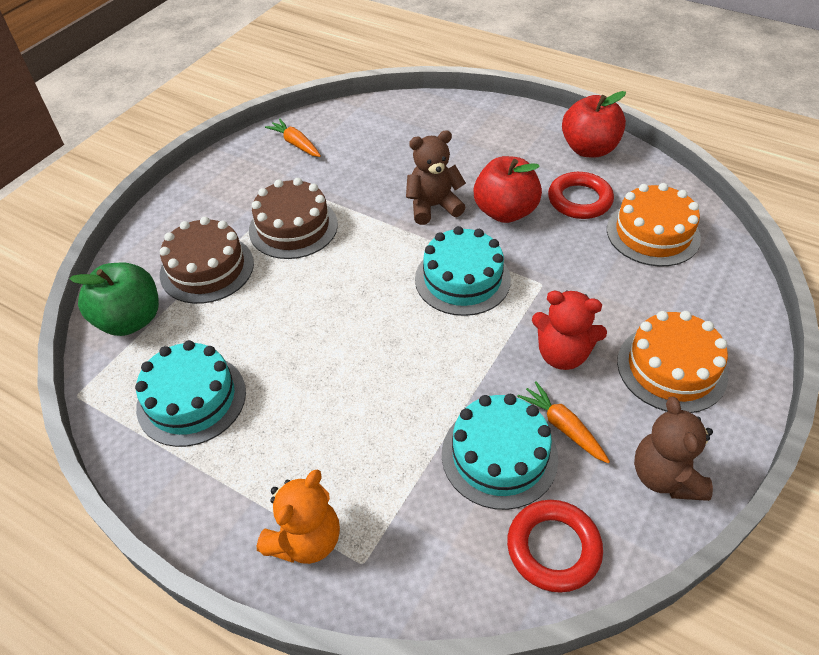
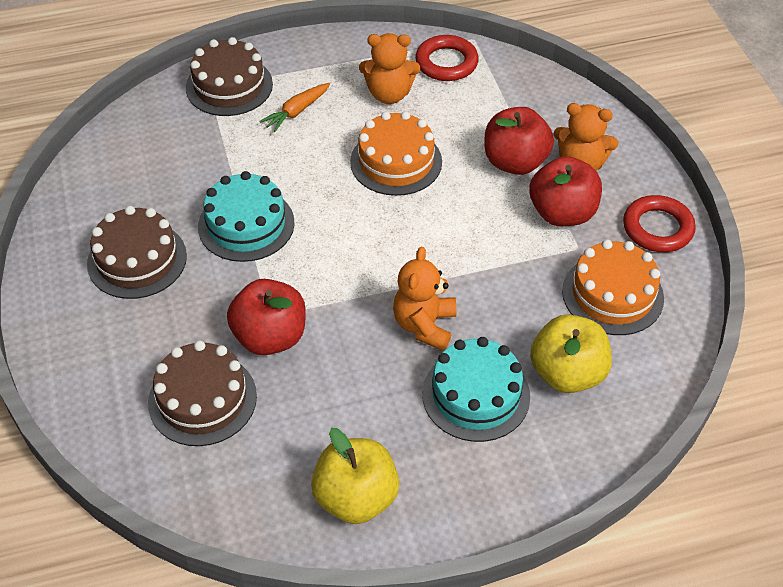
brown cake: 2 -> 3
brown teddy bear: 2 -> 0
green apple: 1 -> 0
orange carrot: 2 -> 1
orange teddy bear: 1 -> 3
red apple: 2 -> 3
red teddy bear: 1 -> 0
turquoise cake: 3 -> 2
yellow apple: 0 -> 2

